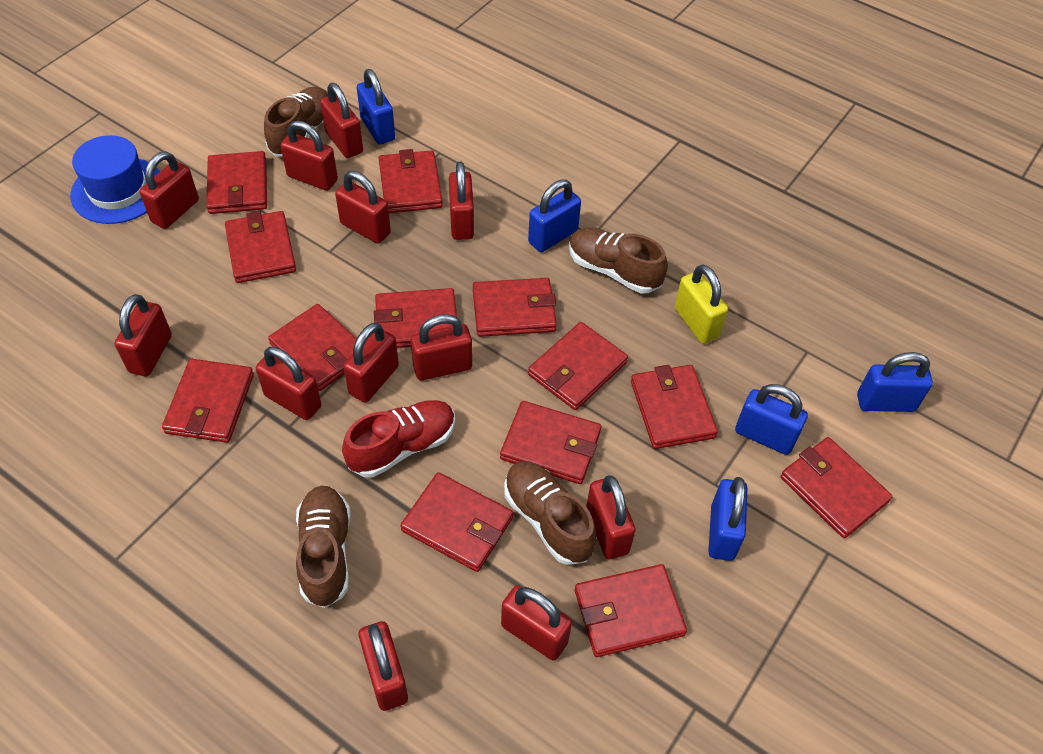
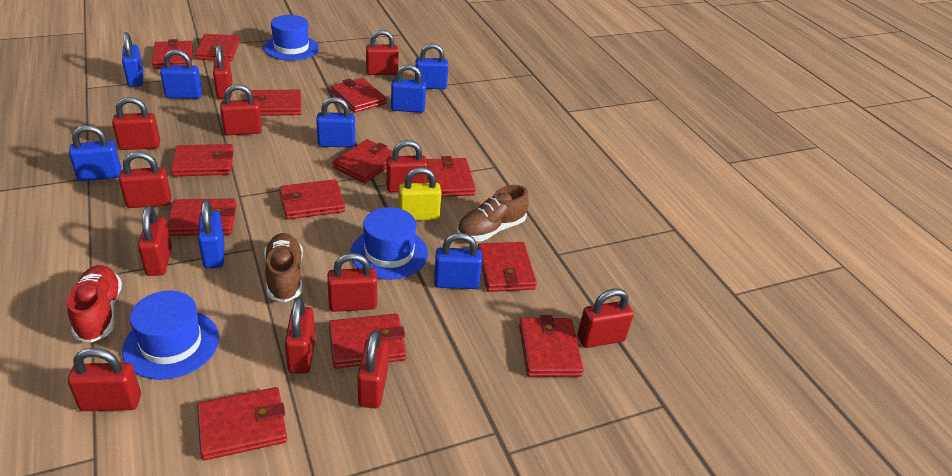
blue hat: 1 -> 3
blue padlock: 5 -> 8
brown shoe: 4 -> 2

